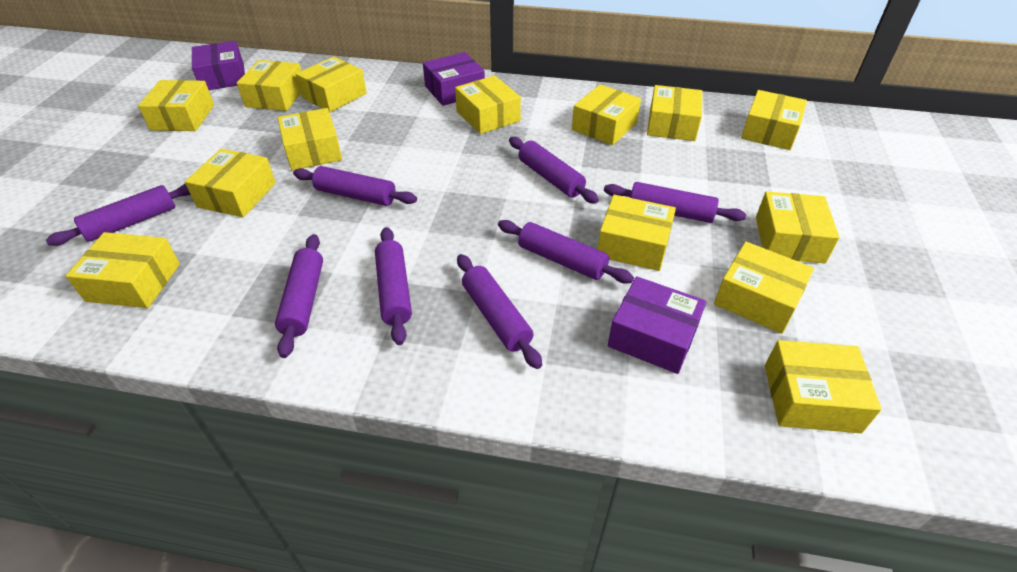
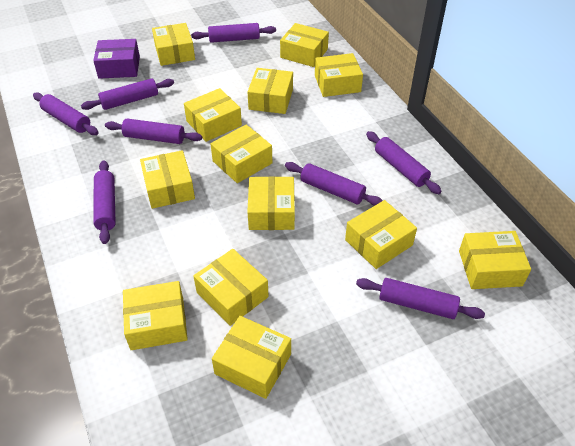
purple box: 3 -> 1
yellow box: 14 -> 13

